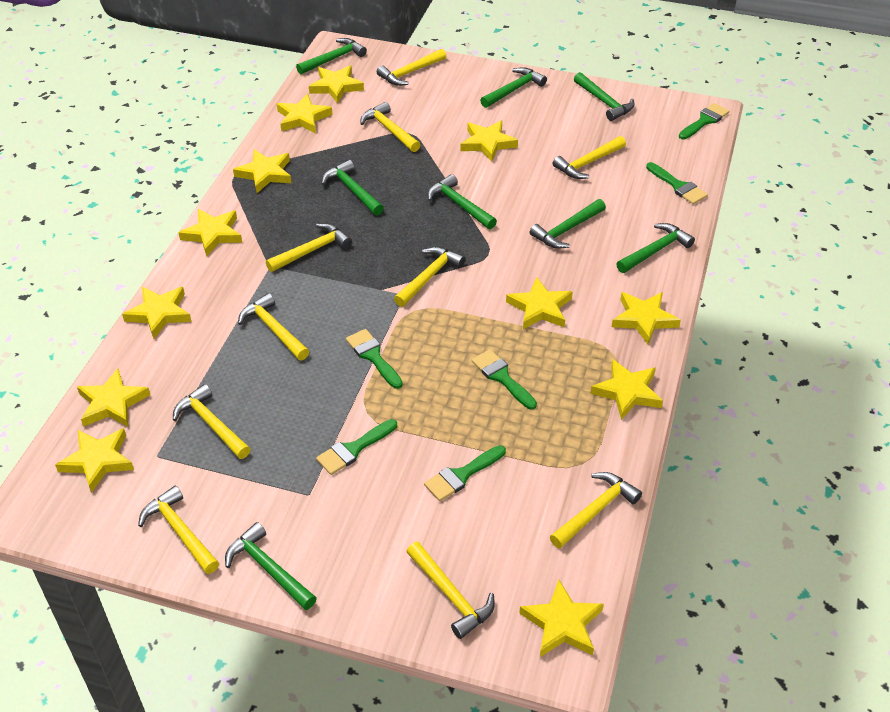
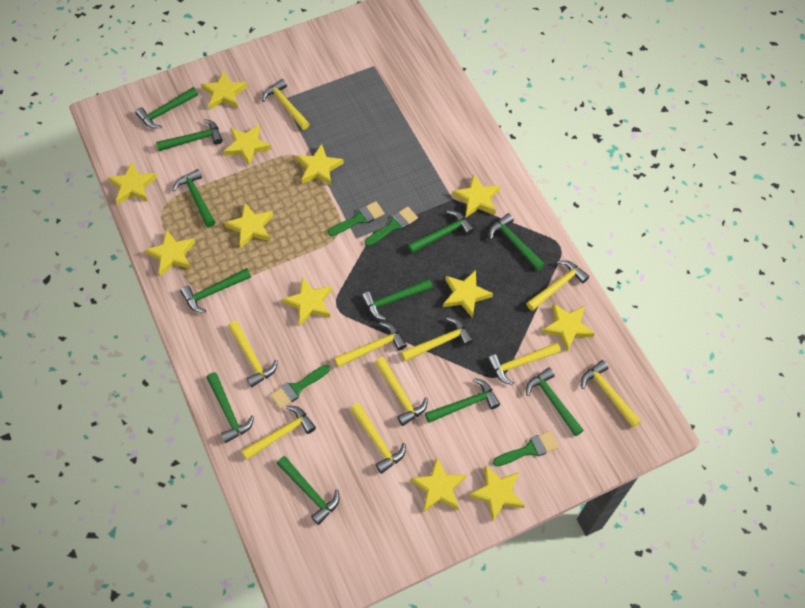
green brush: 6 -> 4
green hammer: 8 -> 11

